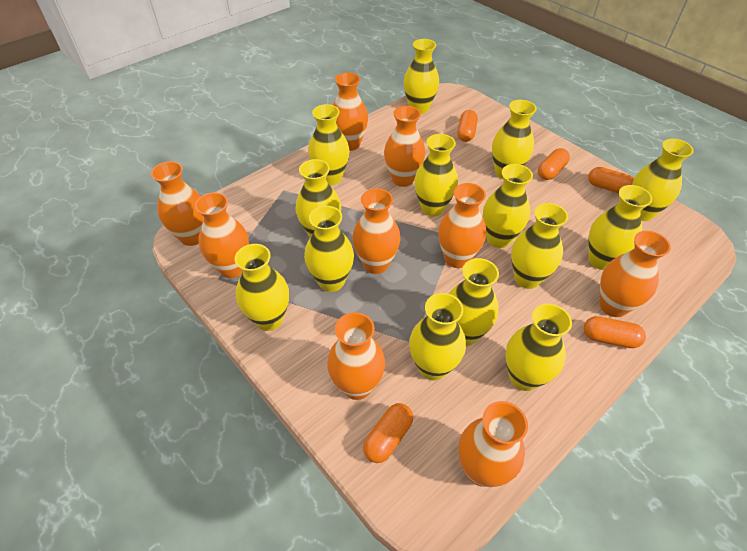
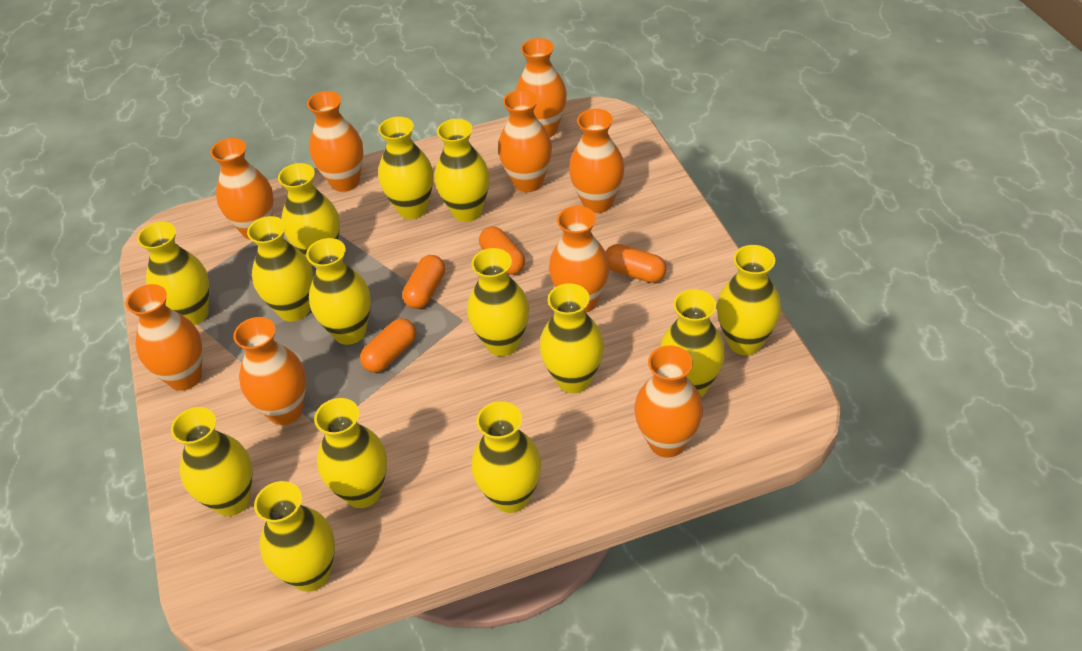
orange capsule: 5 -> 4

